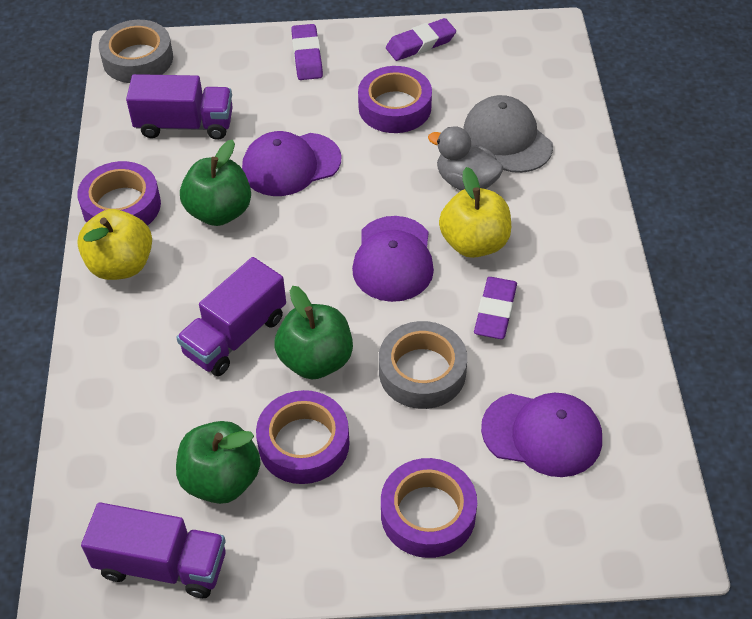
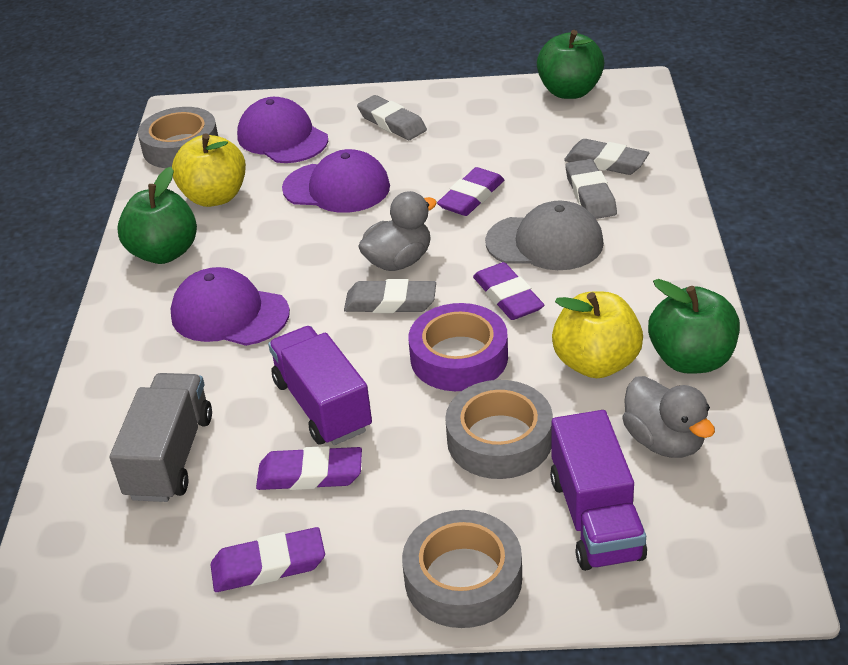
grey duck: 1 -> 2
grey eraser: 0 -> 4
grey tape: 2 -> 3
grey truck: 0 -> 1
purple eraser: 3 -> 4
purple tape: 4 -> 1
purple truck: 3 -> 2

